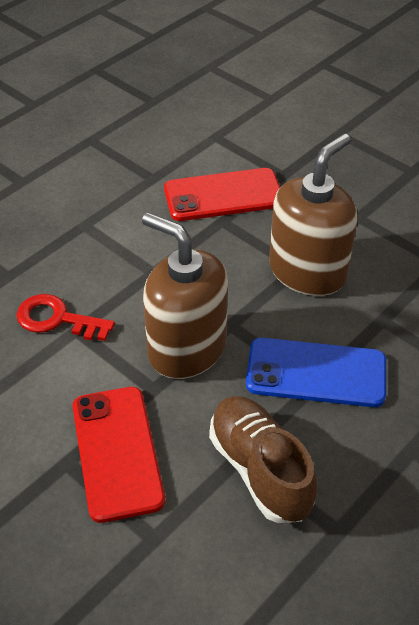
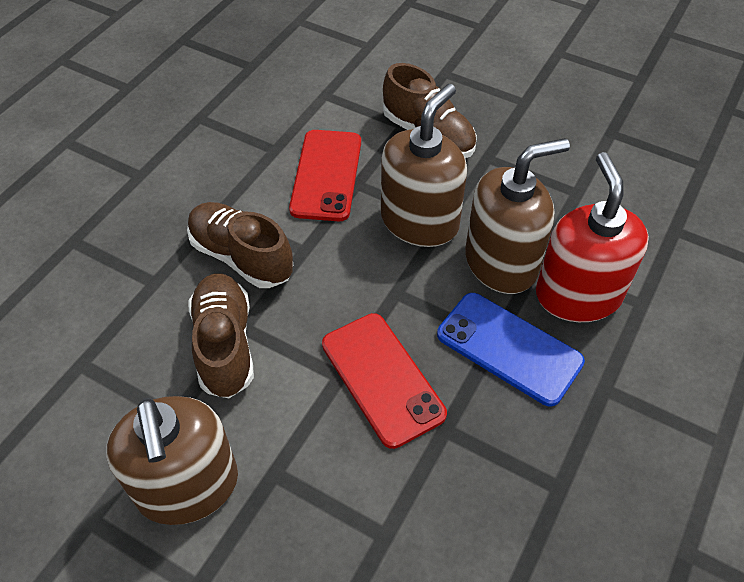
brown shoe: 1 -> 3
brown soap dispenser: 2 -> 3
red key: 1 -> 0
red soap dispenser: 0 -> 1

